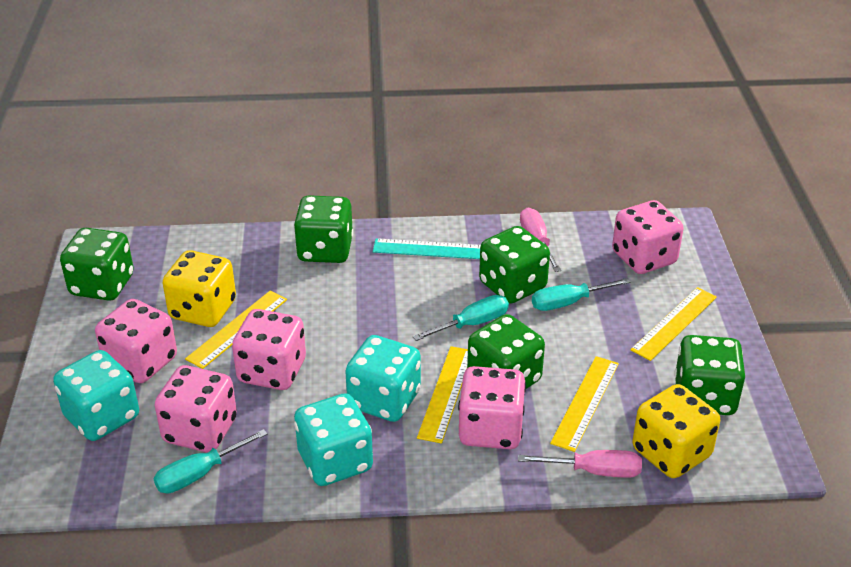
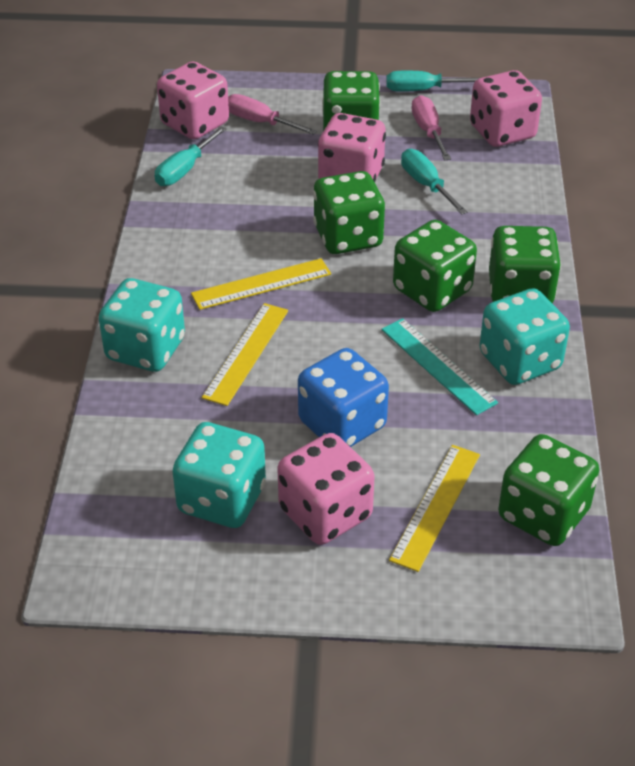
blue dice: 0 -> 1
pink dice: 5 -> 4
yellow dice: 2 -> 0
yellow ruler: 4 -> 3

